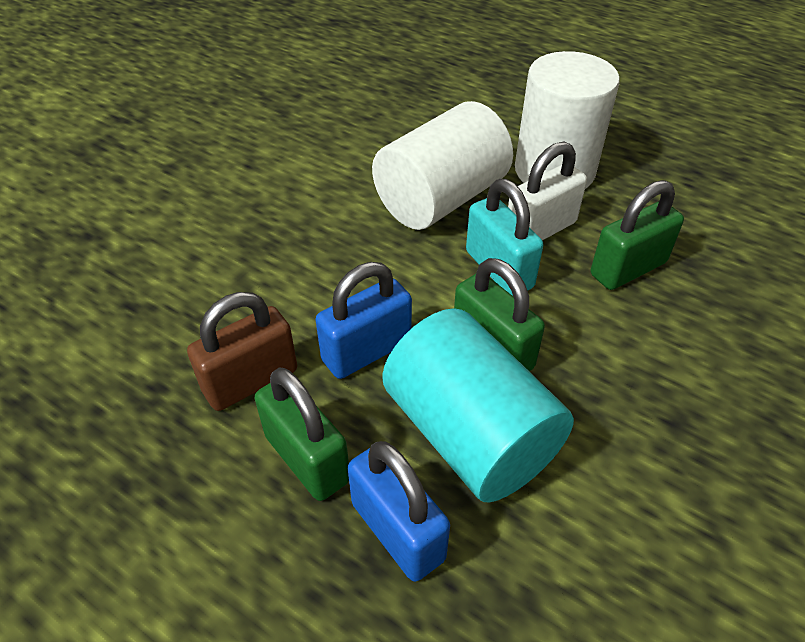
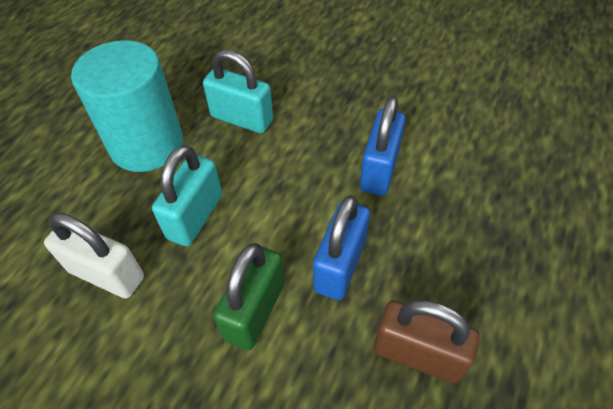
green padlock: 3 -> 1
turquoise padlock: 1 -> 2
white cylinder: 2 -> 0

